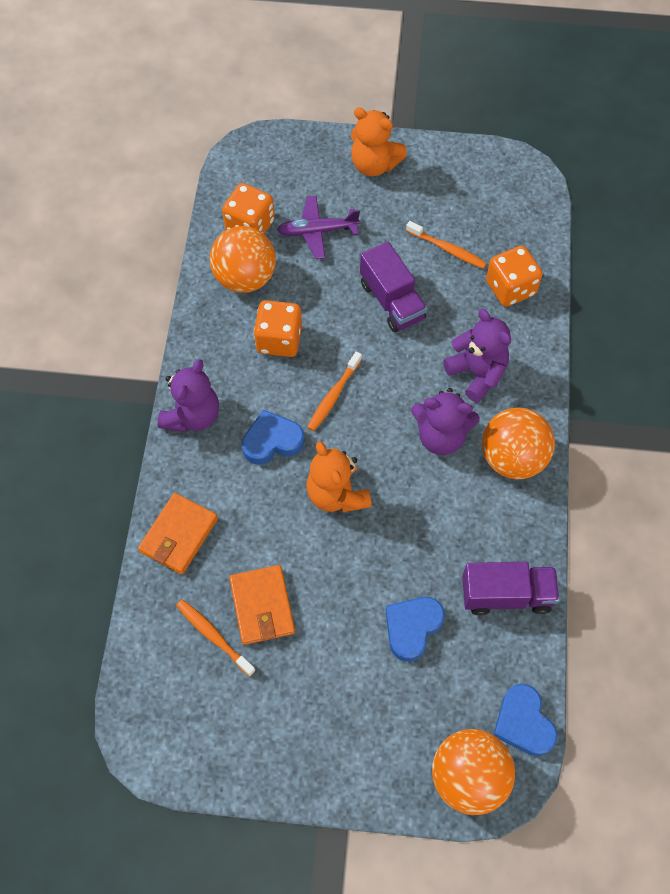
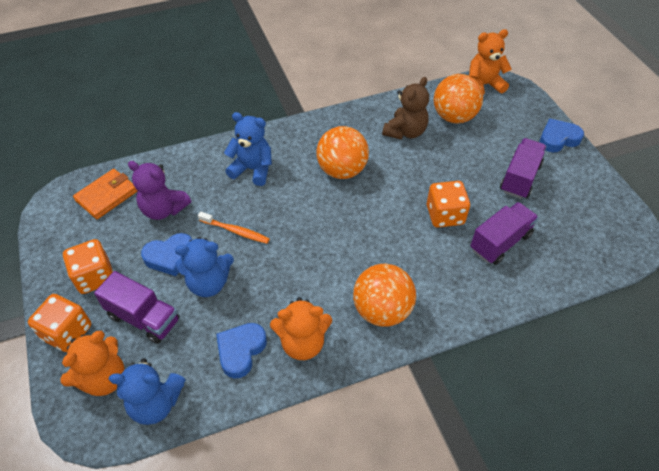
blue teddy bear: 0 -> 3
brown teddy bear: 0 -> 1
orange teddy bear: 2 -> 3
orange toothbrush: 3 -> 1
orange wallet: 2 -> 1
purple plane: 1 -> 0
purple teddy bear: 3 -> 1
purple truck: 2 -> 3

